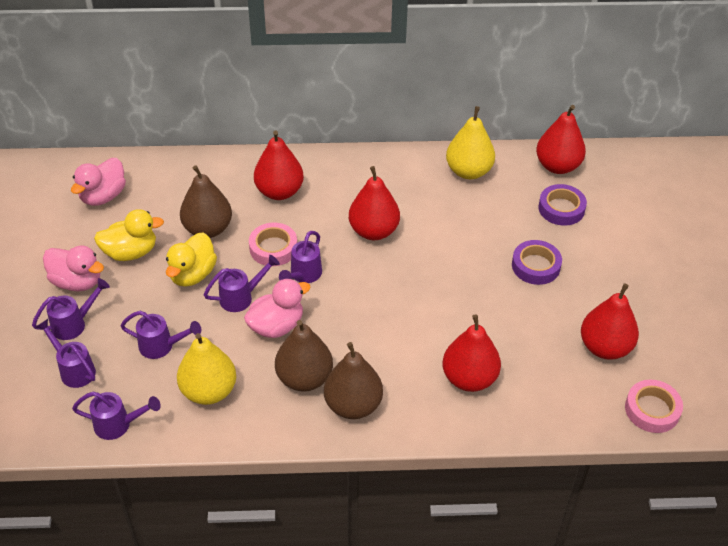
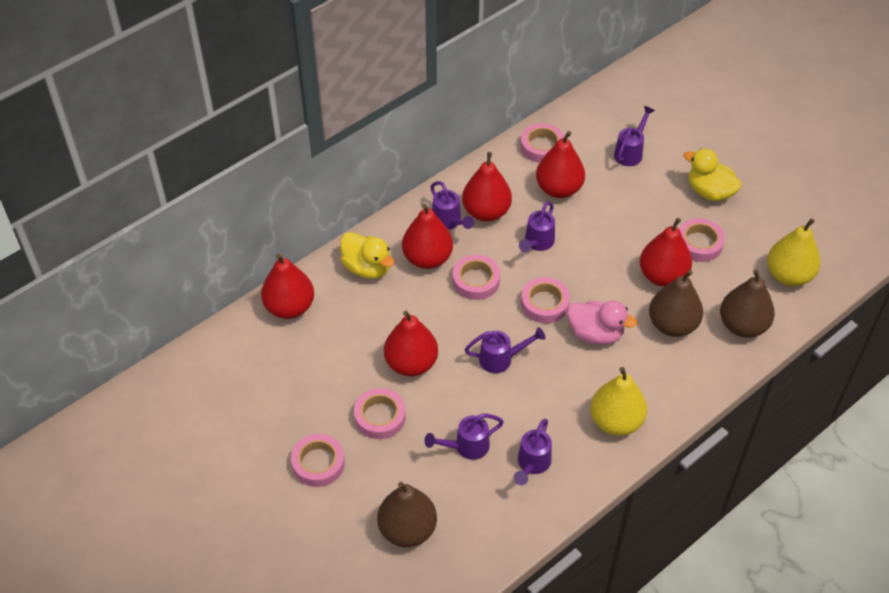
pink duck: 3 -> 1
pink tape: 2 -> 6
purple tape: 2 -> 0
red pear: 5 -> 6

